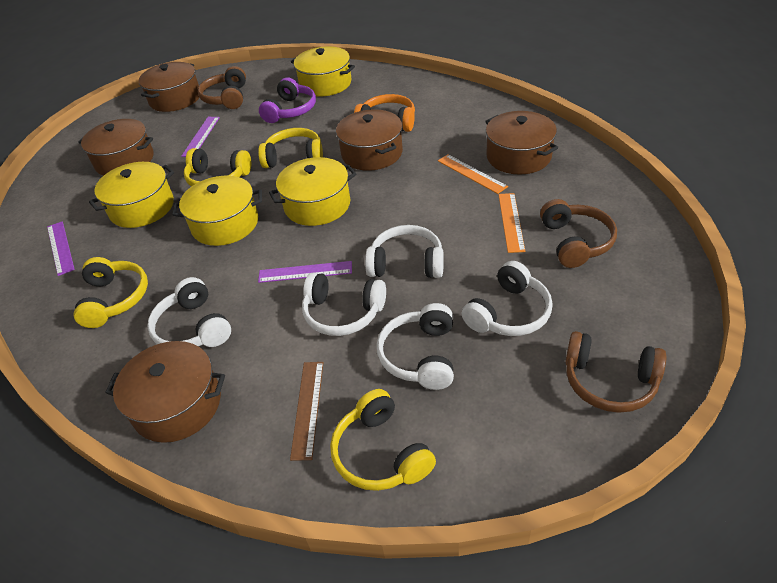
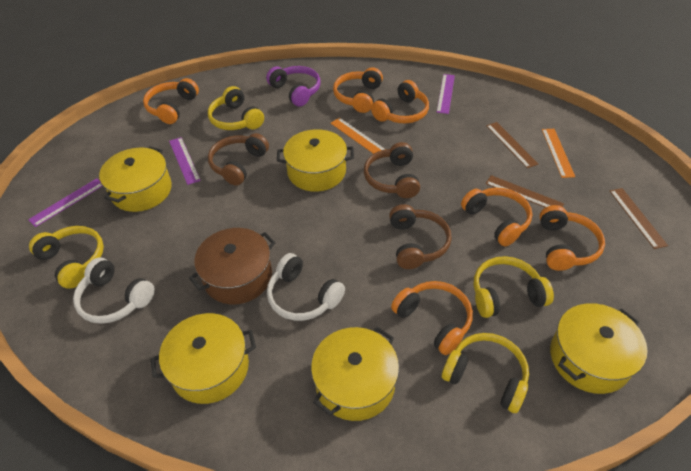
brown pot: 5 -> 1
brown ruler: 1 -> 3
orange headphones: 1 -> 6
white headphones: 5 -> 2
yellow pot: 4 -> 5

